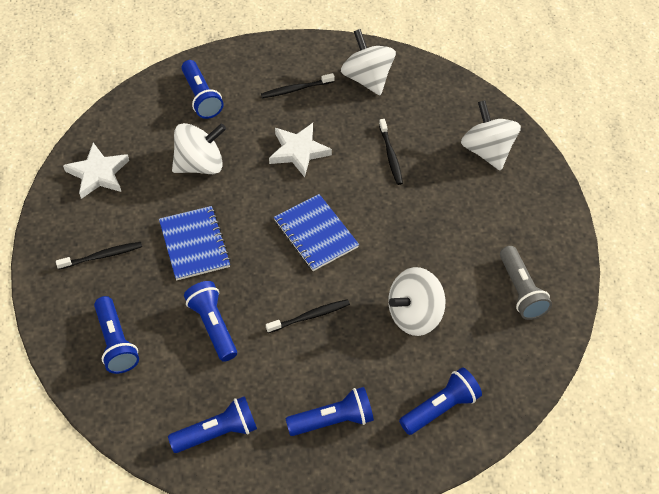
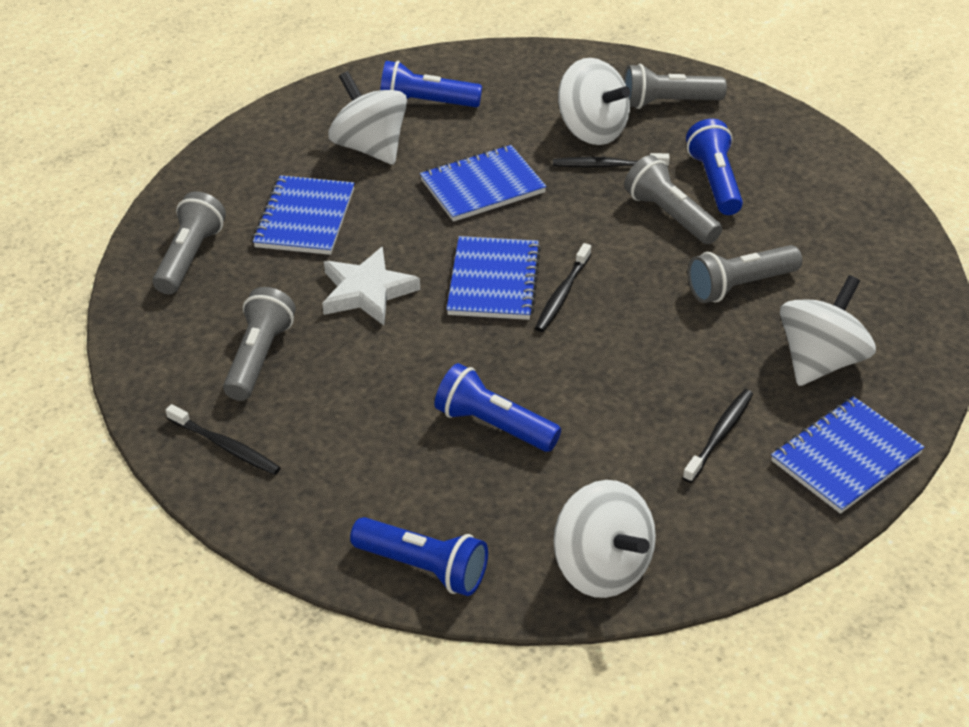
blue flashlight: 6 -> 4
blue notebook: 2 -> 4
grey flashlight: 1 -> 5
white star: 2 -> 1

